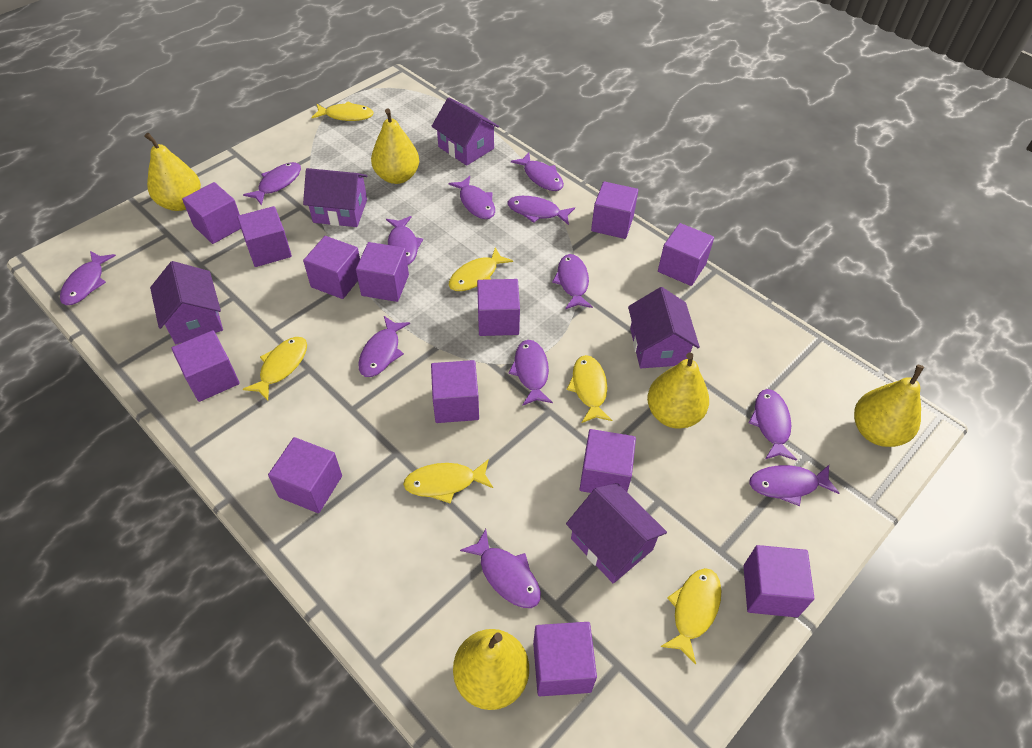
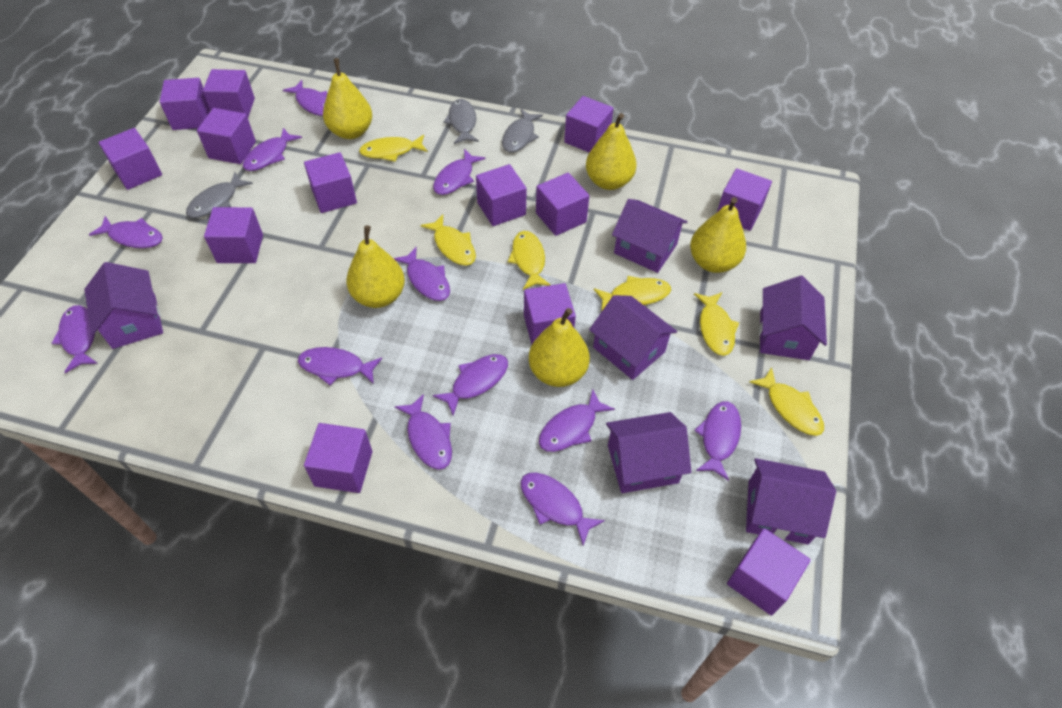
grey fish: 0 -> 3
purple house: 5 -> 6

